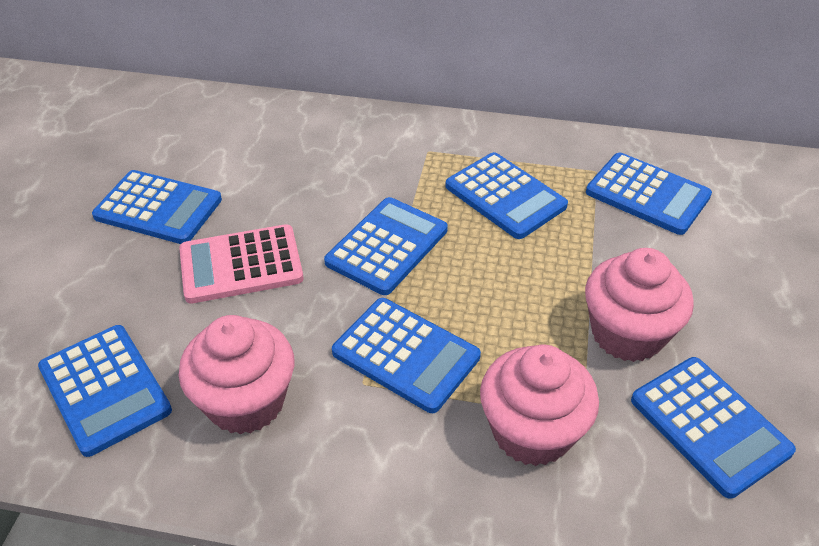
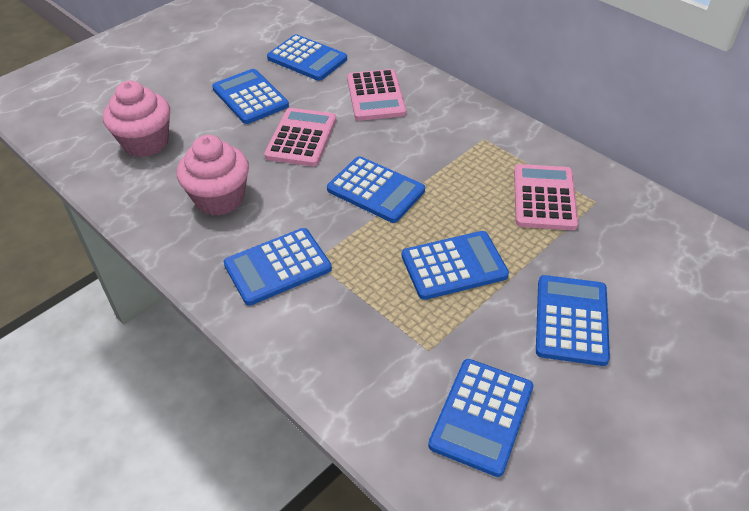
pink calculator: 1 -> 3
pink cupcake: 3 -> 2

